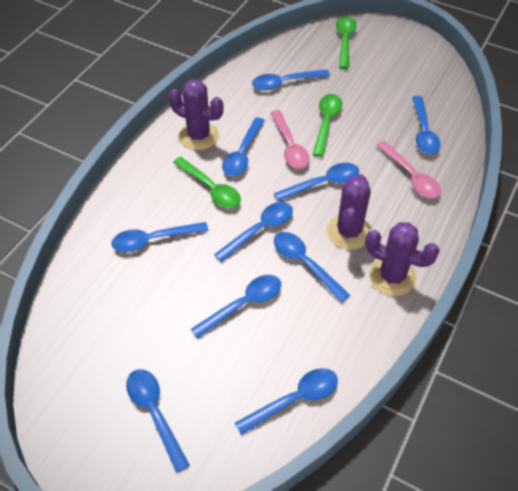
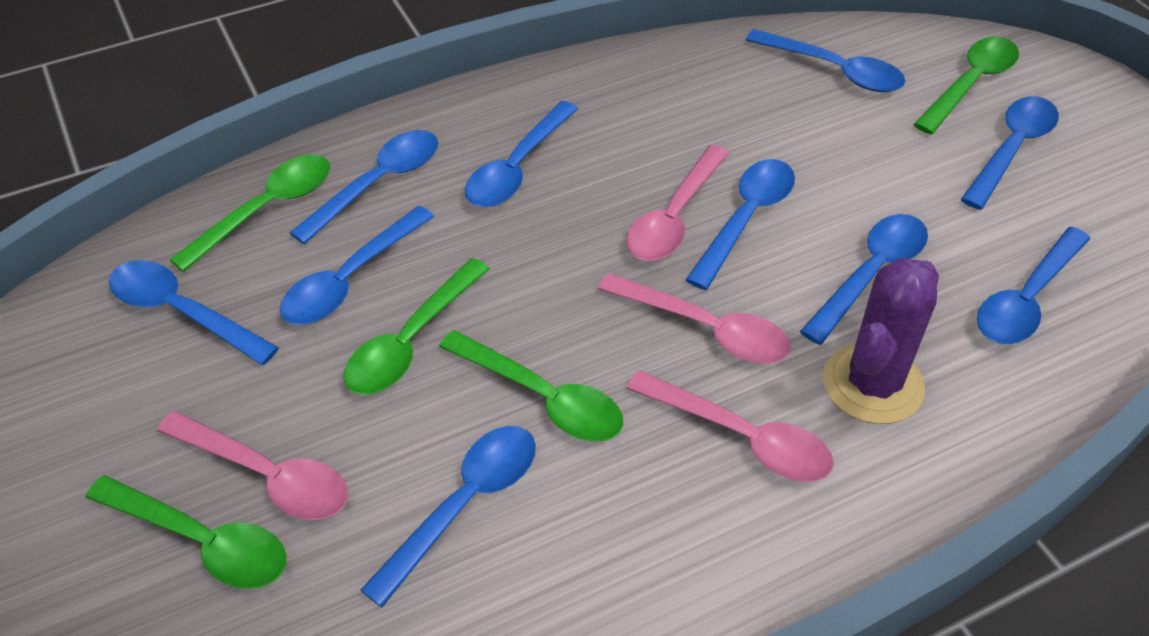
green spoon: 3 -> 5
pink spoon: 2 -> 4
purple cactus: 3 -> 1

